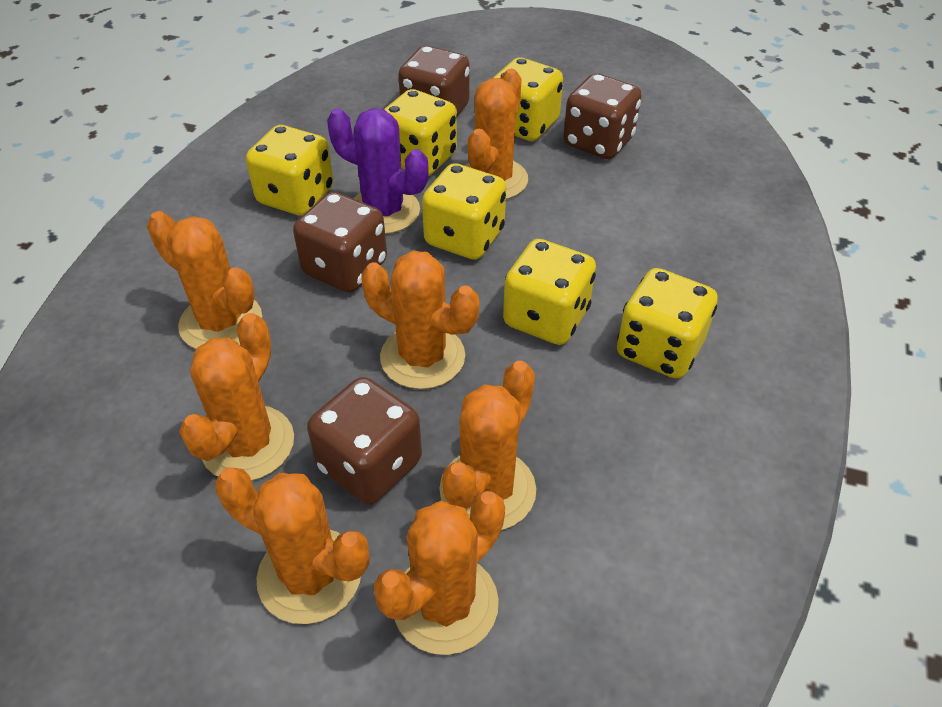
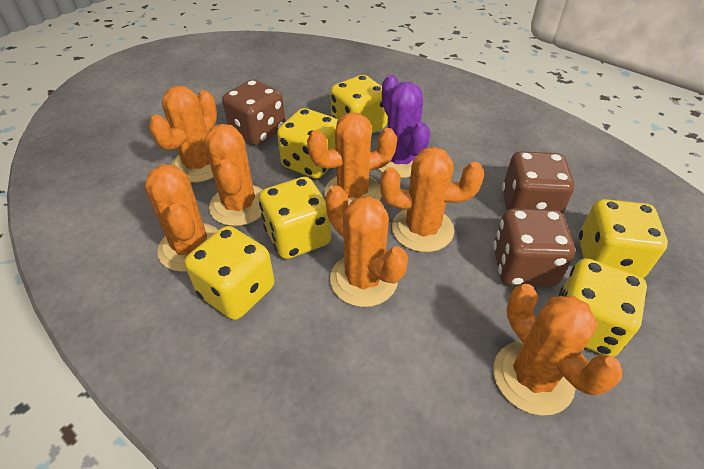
brown dice: 4 -> 3

